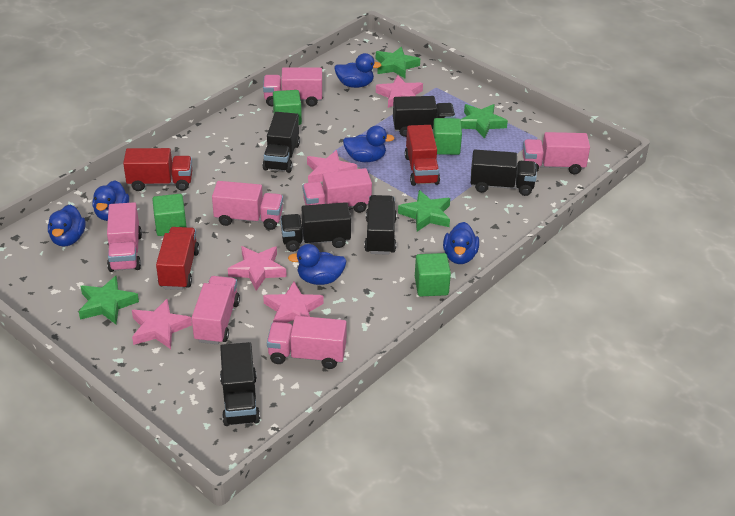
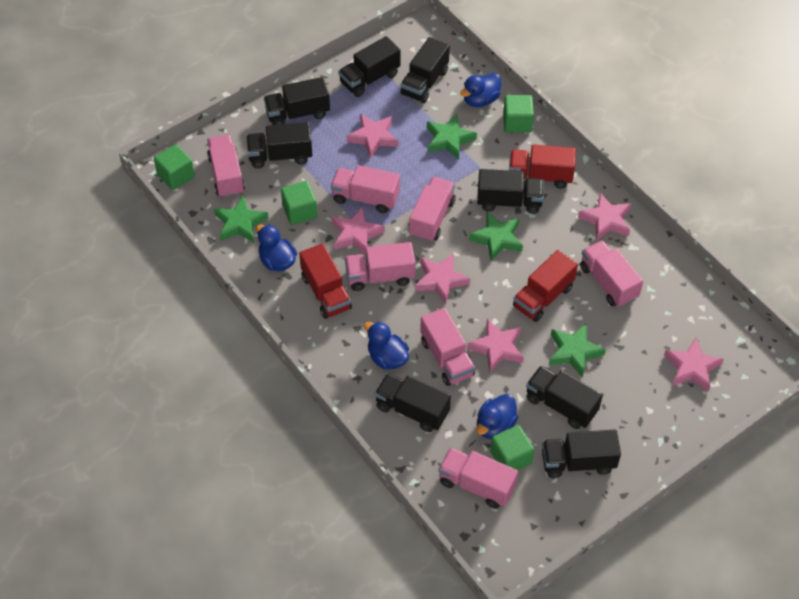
black truck: 6 -> 8
blue duck: 6 -> 4
pink star: 5 -> 6

